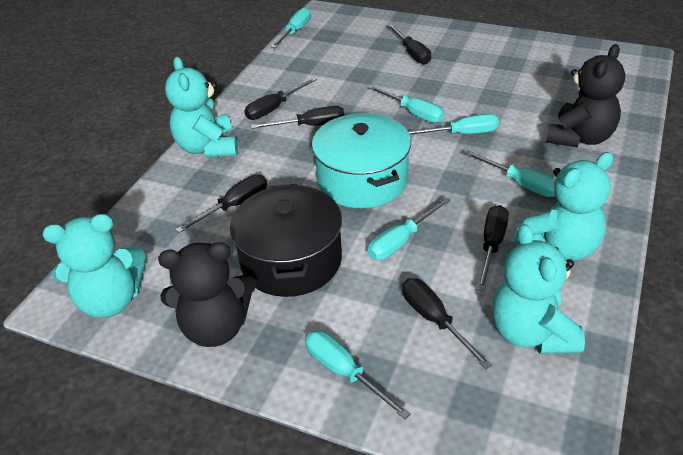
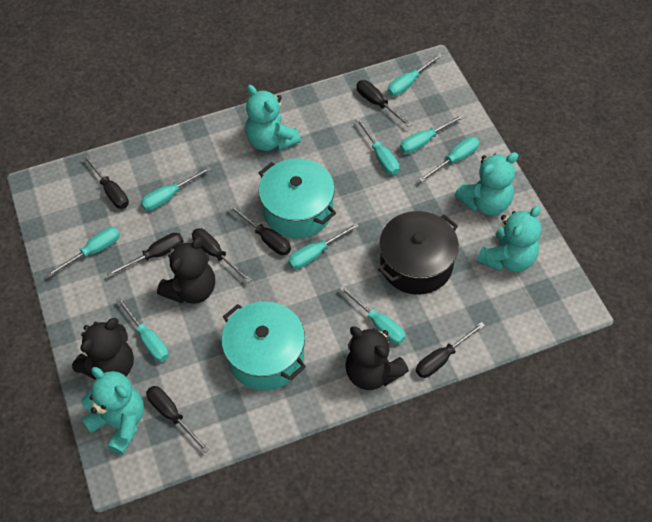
black screwdriver: 6 -> 7
black teddy bear: 2 -> 3
turquoise pot: 1 -> 2
turquoise screwdriver: 6 -> 9

